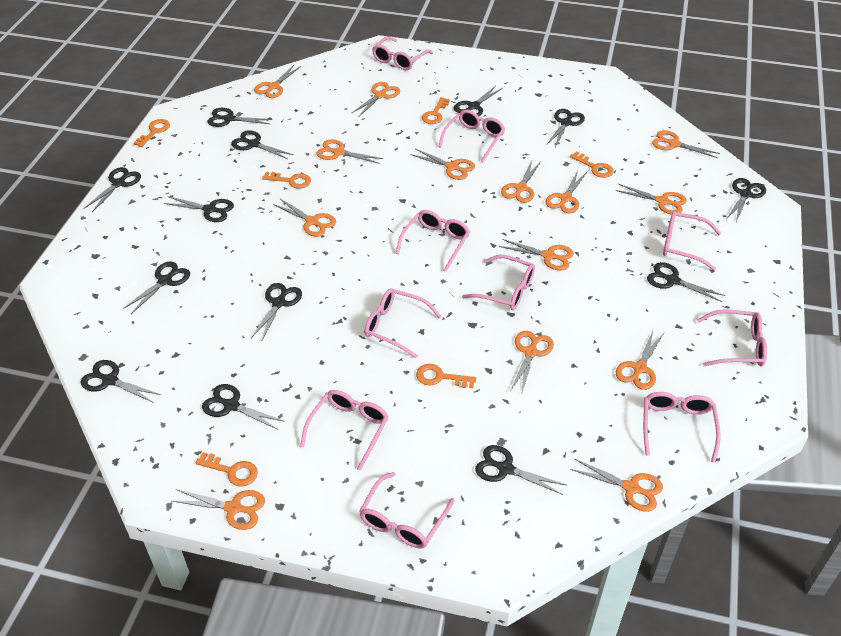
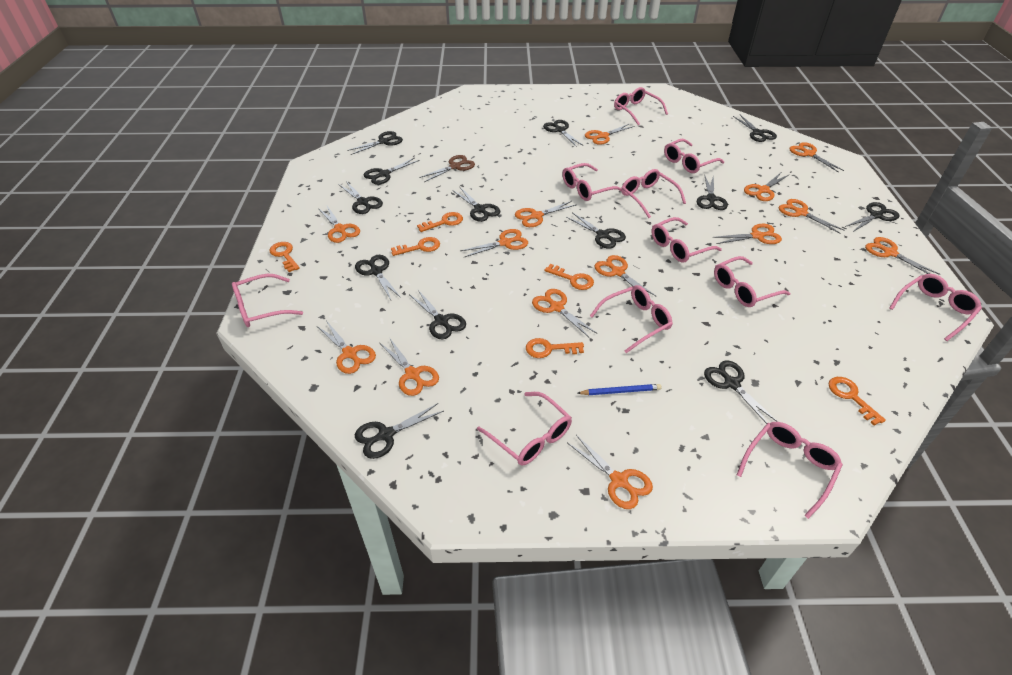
blue pencil: 0 -> 1
brown scissors: 0 -> 1
pink glasses: 10 -> 11

